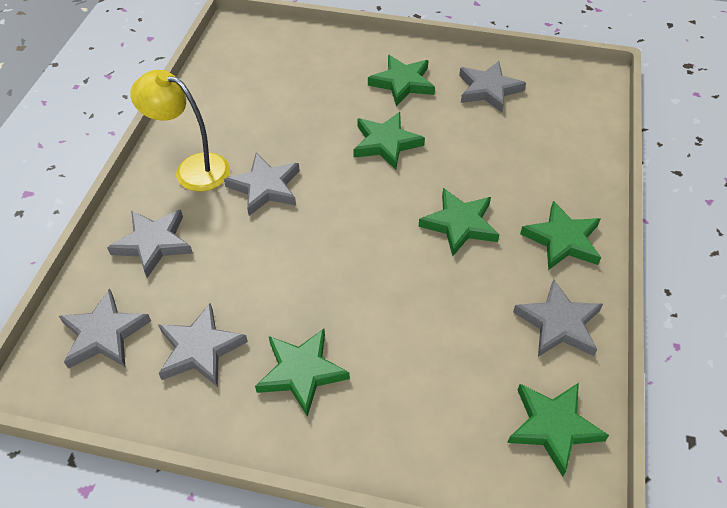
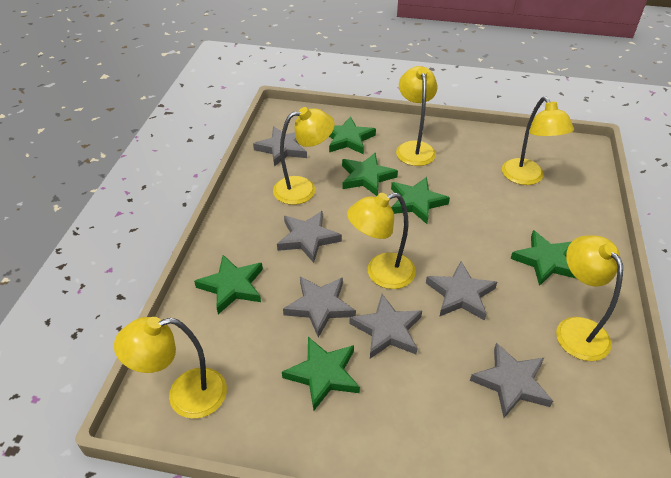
yellow lamp: 1 -> 6

